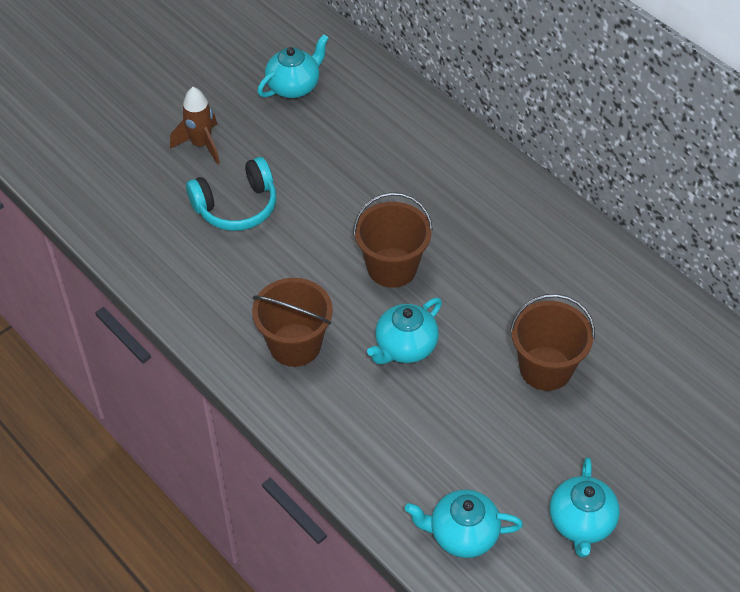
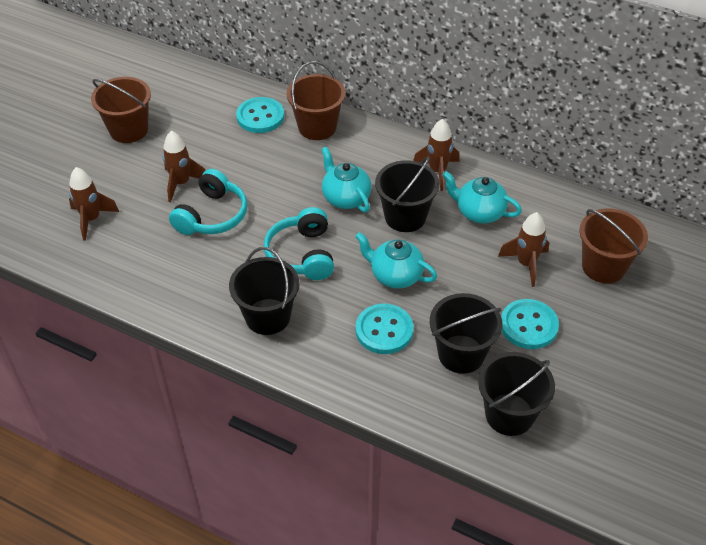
black bucket: 0 -> 4
brown rocket: 1 -> 4
turquoise button: 0 -> 3
turquoise headphones: 1 -> 2
turquoise teapot: 4 -> 3

